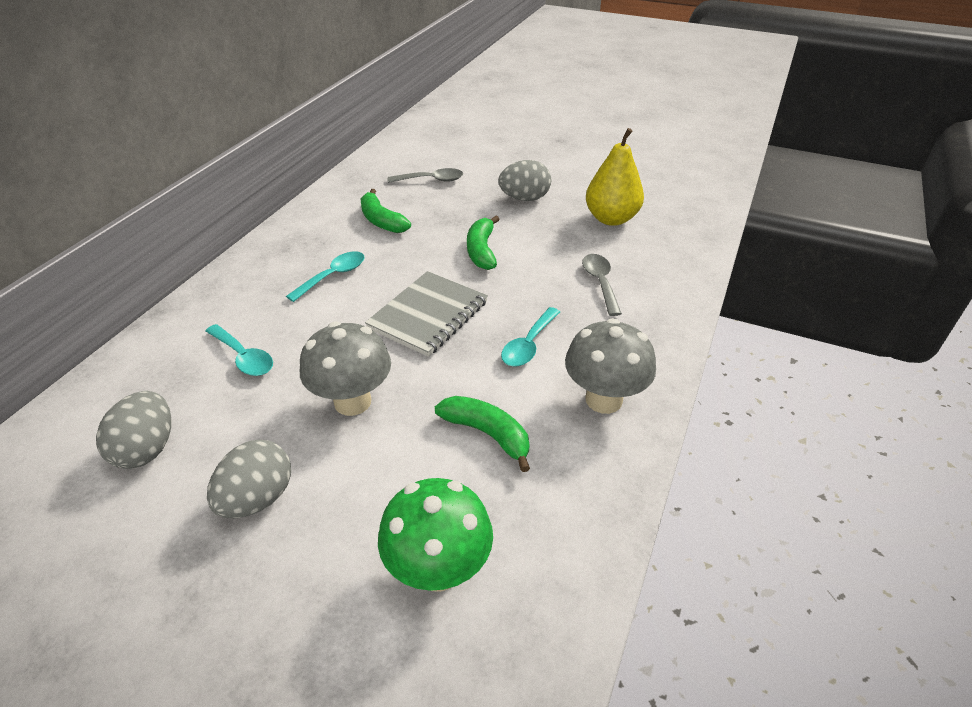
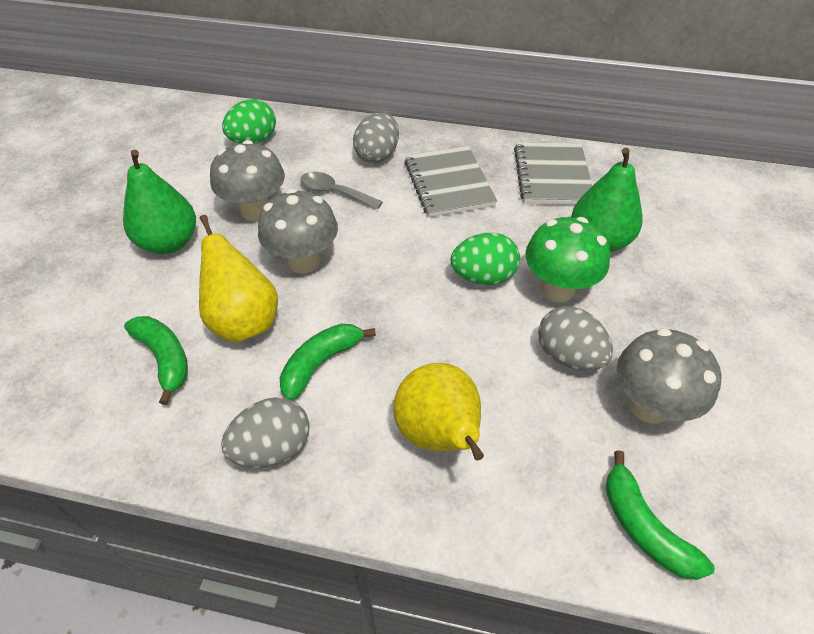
green egg: 0 -> 2
green pear: 0 -> 2
grey mushroom: 2 -> 3
grey notebook: 1 -> 2
grey spoon: 2 -> 1
turquoise spoon: 3 -> 0
yellow pear: 1 -> 2

